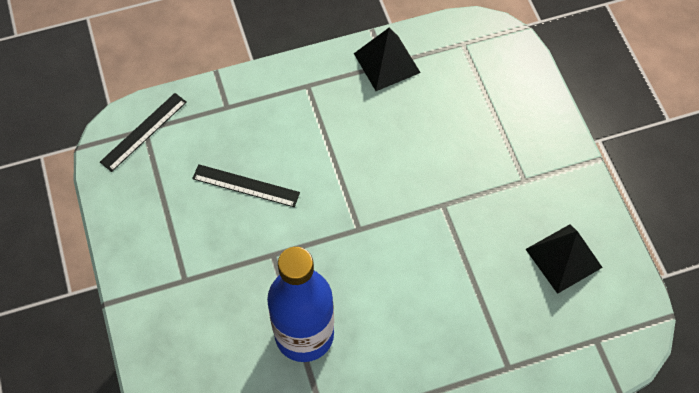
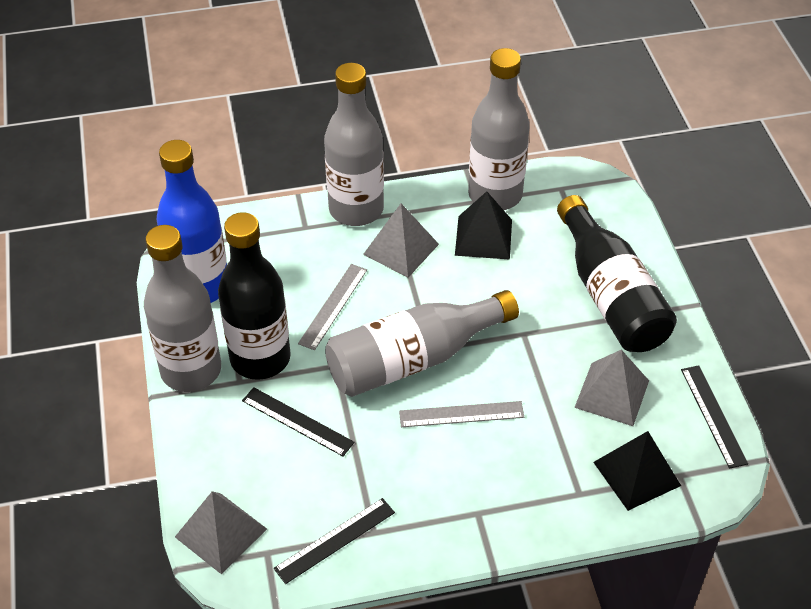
black bottle: 0 -> 2
black ruler: 2 -> 3
grey bottle: 0 -> 4
grey pyramid: 0 -> 3
grey ruler: 0 -> 2

